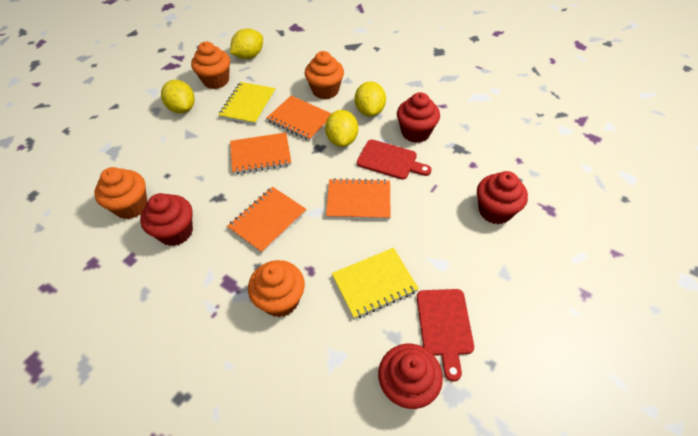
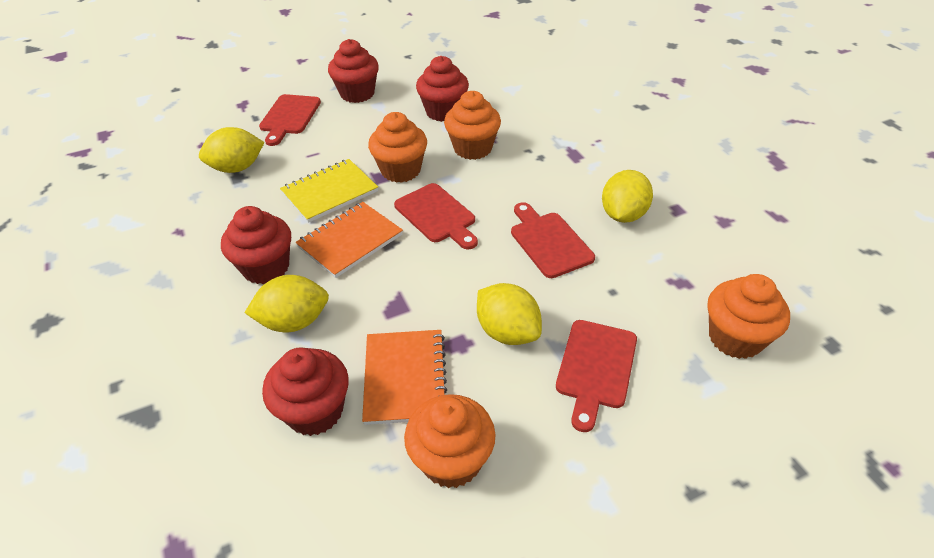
orange notebook: 4 -> 2
red cutting board: 2 -> 4
yellow notebook: 2 -> 1

